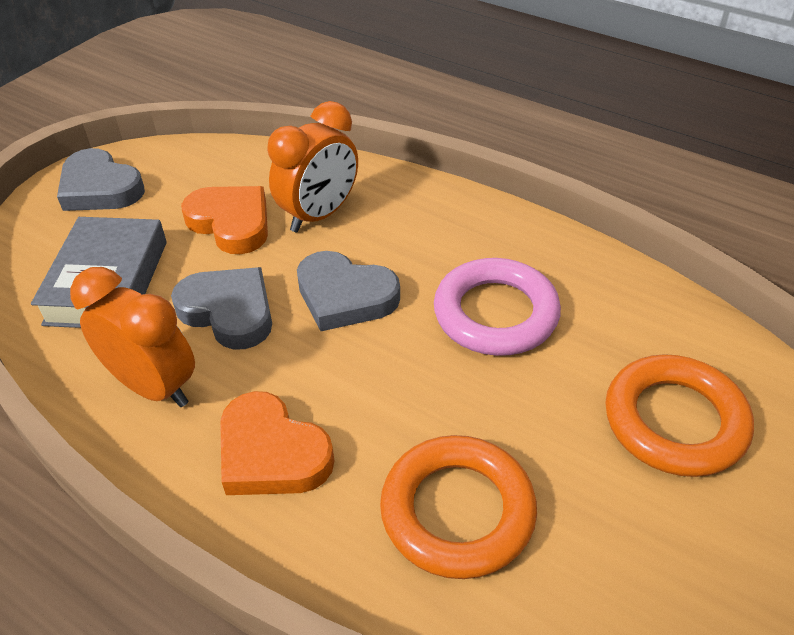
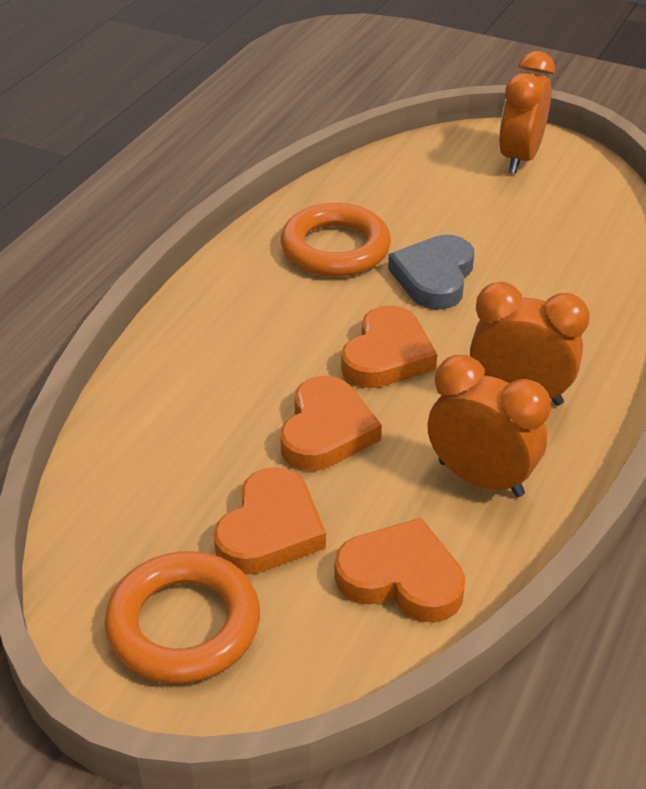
grey book: 1 -> 0
grey heart: 3 -> 1
orange clock: 2 -> 3
orange heart: 2 -> 4
pink ring: 1 -> 0

